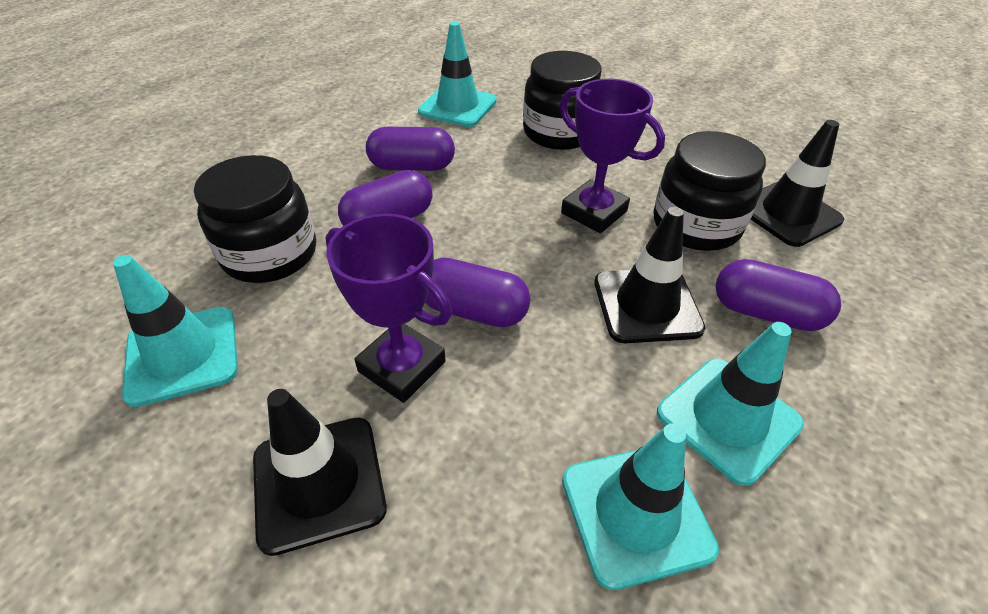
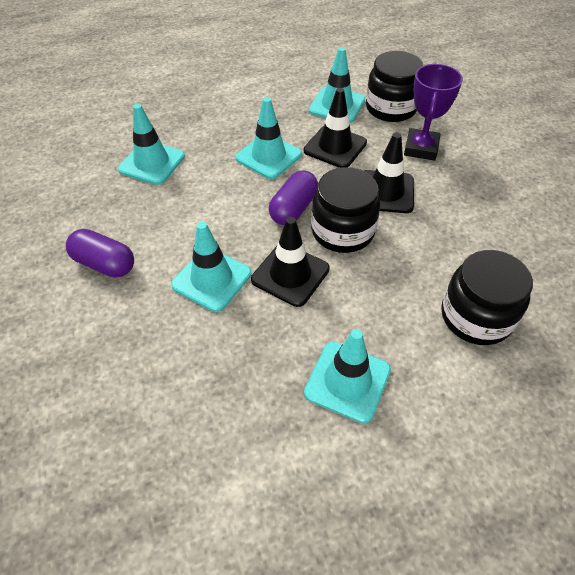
purple capsule: 4 -> 2
purple trophy: 2 -> 1
turquoise traffic cone: 4 -> 5

